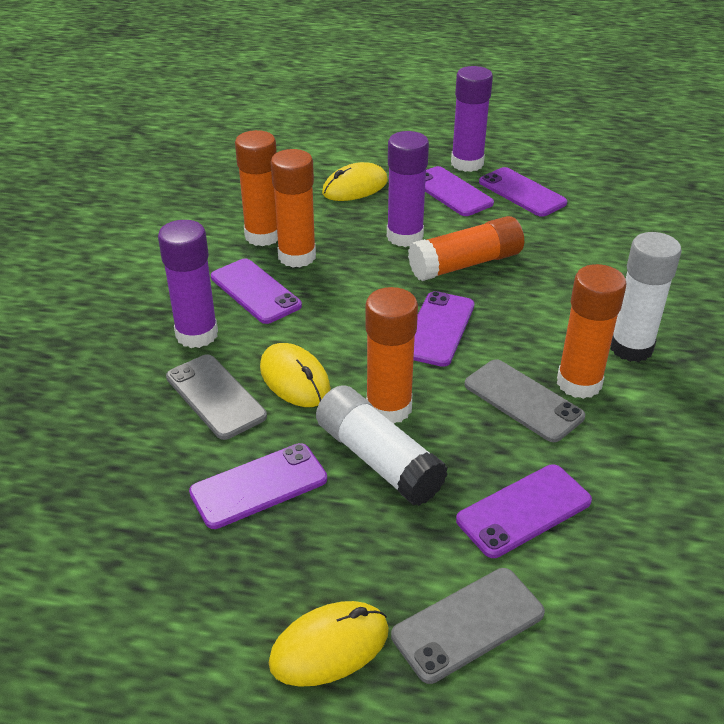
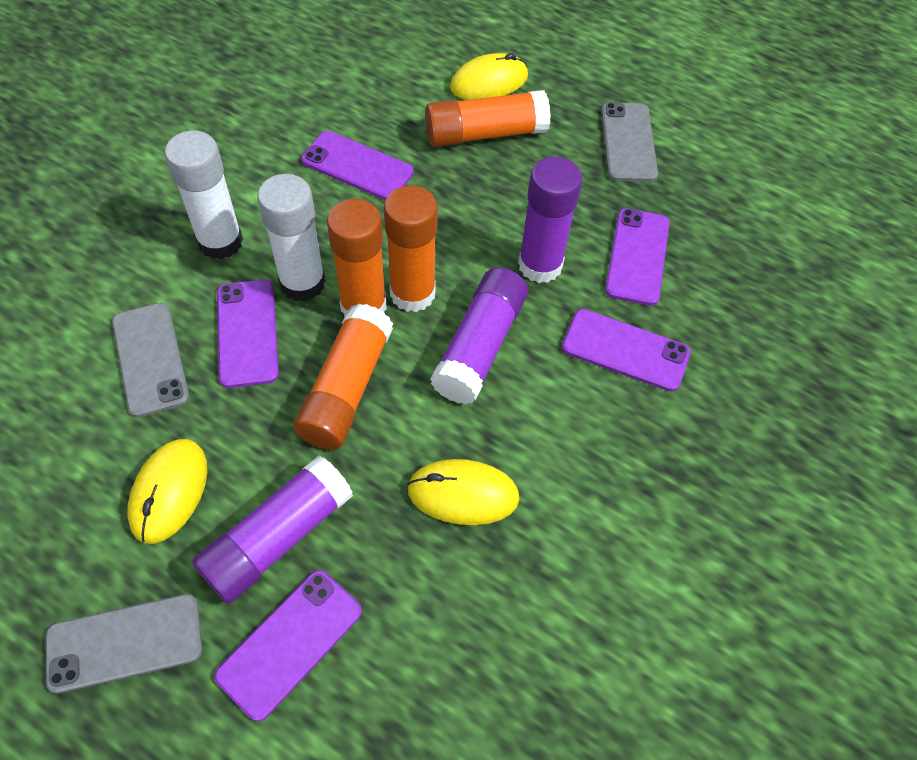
orange glue stick: 5 -> 4
purple phone: 6 -> 5

